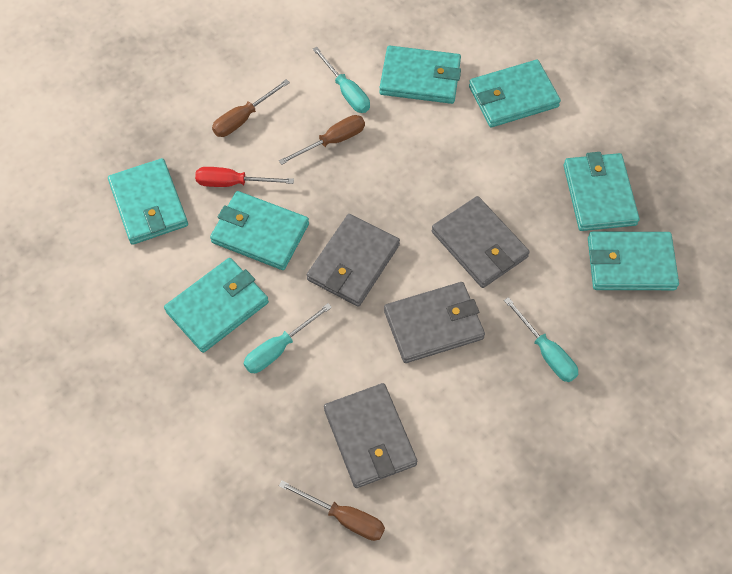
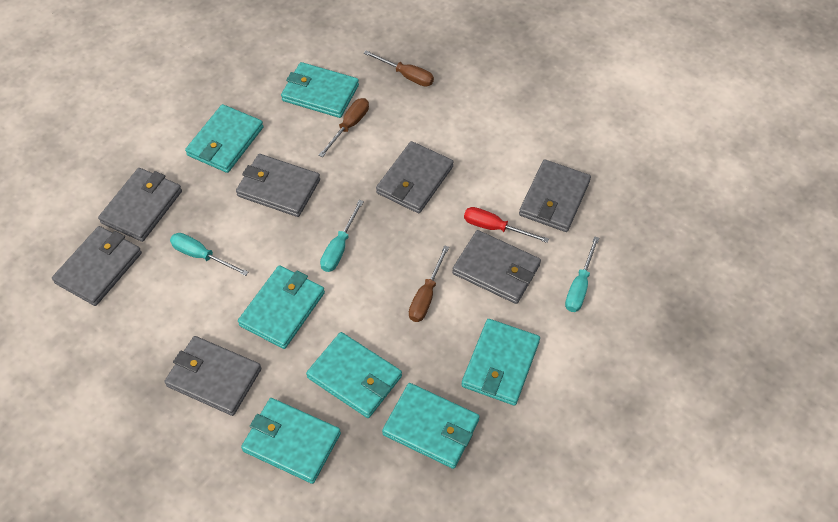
grey wallet: 4 -> 7

